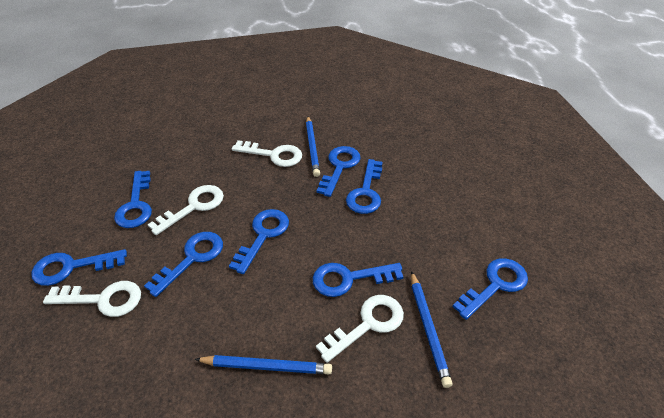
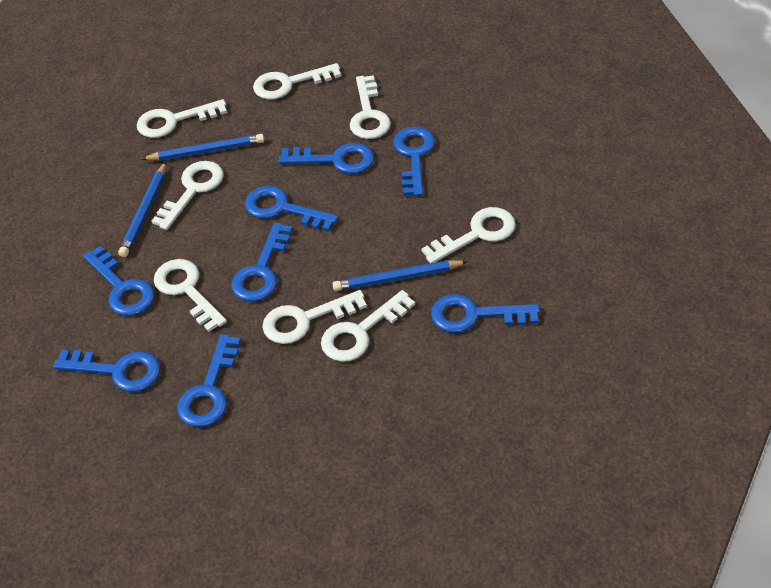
white key: 4 -> 8

